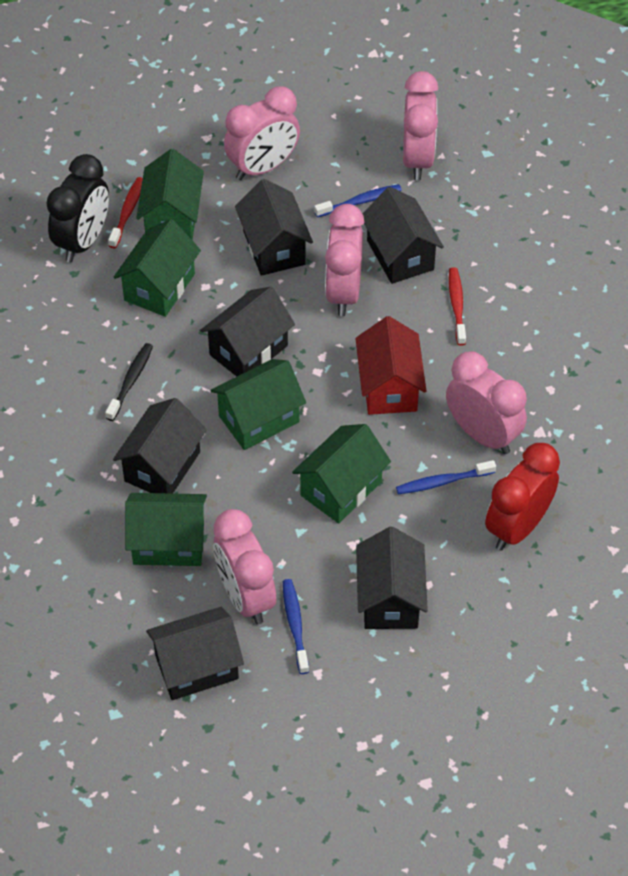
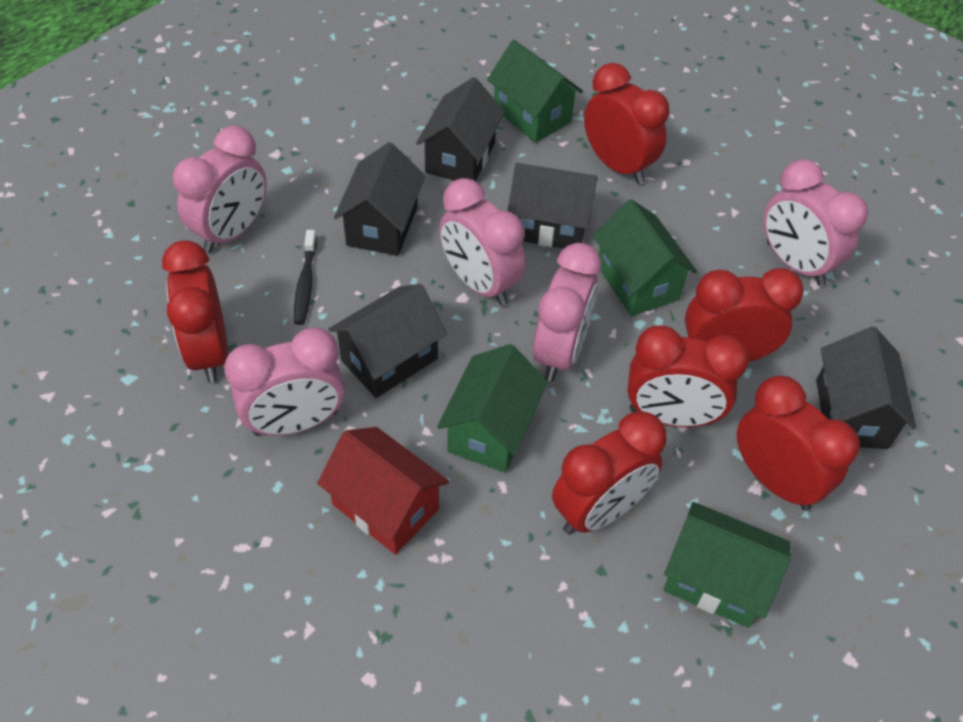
black clock: 1 -> 0
black house: 6 -> 5
blue toothbrush: 3 -> 0
green house: 5 -> 4
red clock: 1 -> 6
red toothbrush: 2 -> 0

